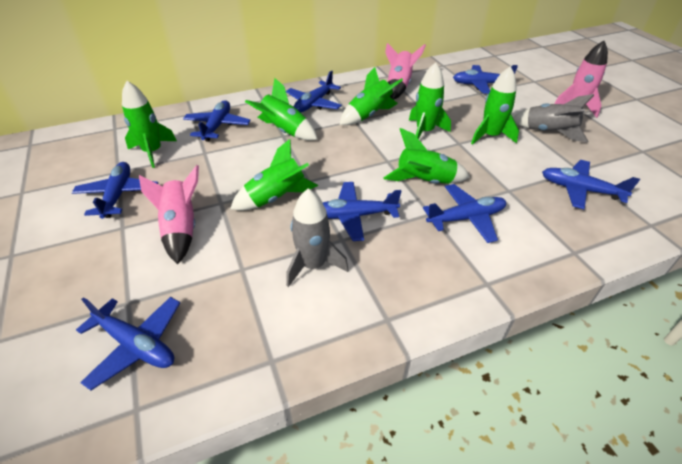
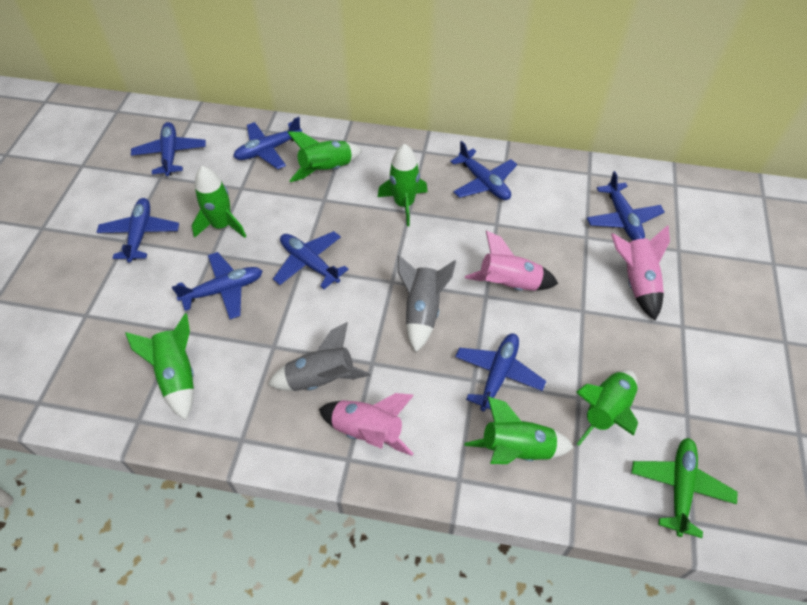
green plane: 0 -> 1
green rocket: 7 -> 6

